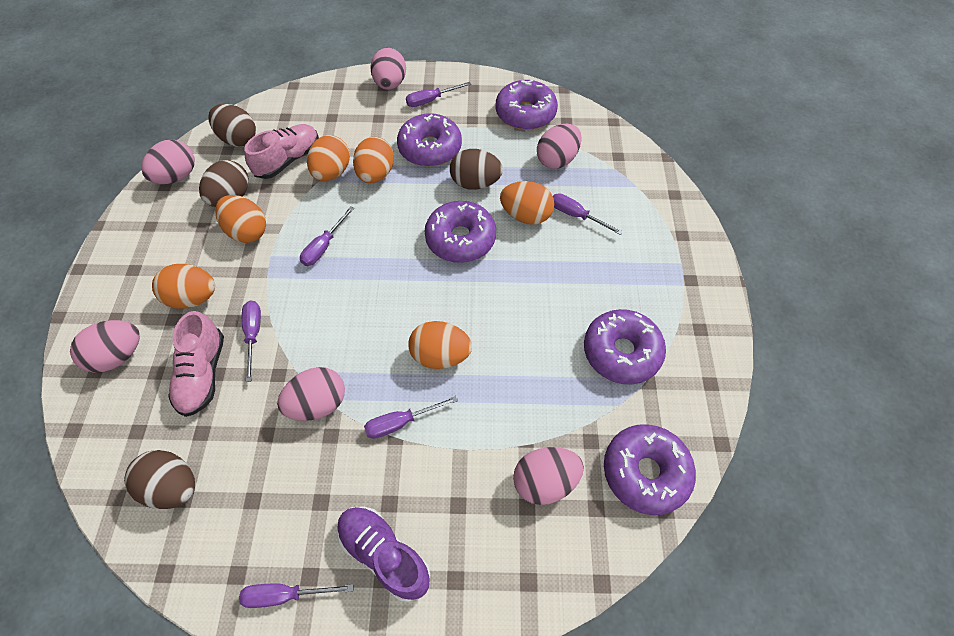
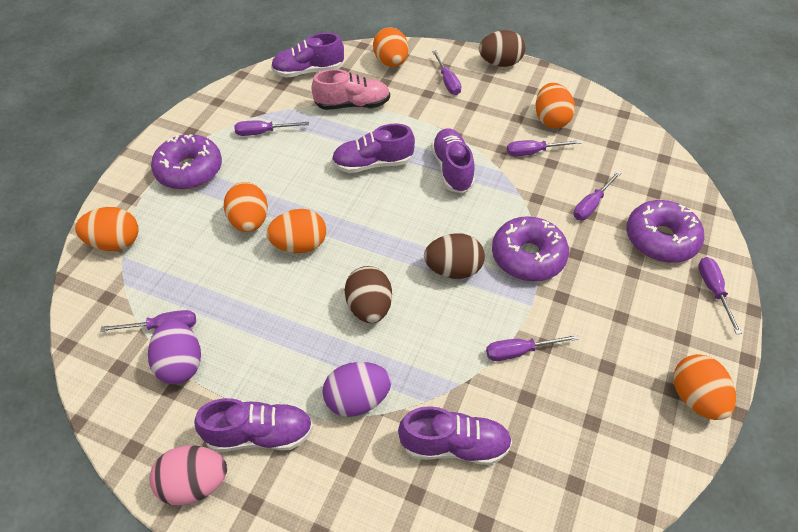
brown egg: 4 -> 3
pink egg: 6 -> 1
pink shoe: 2 -> 1
purple donut: 5 -> 3
purple egg: 0 -> 2
purple screwdriver: 6 -> 7
purple shoe: 1 -> 5

